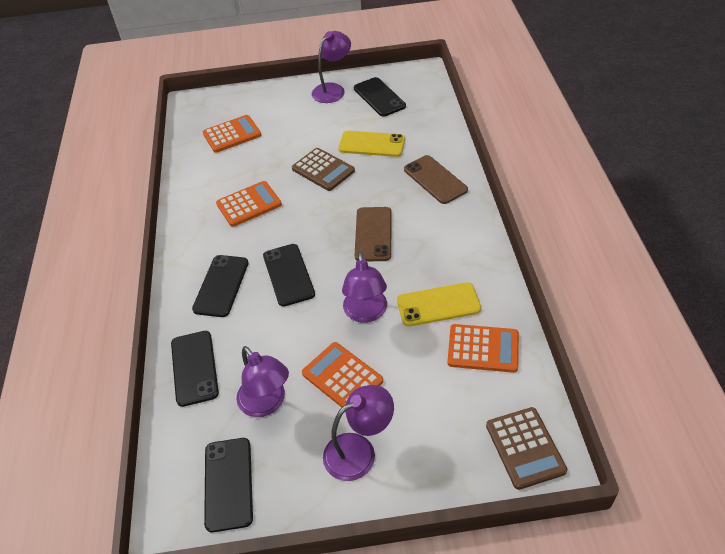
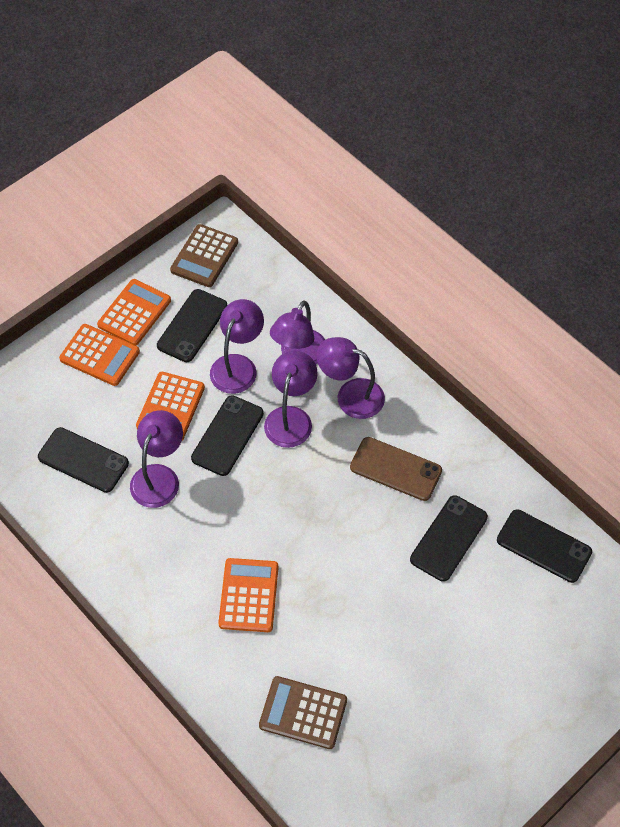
brown phone: 2 -> 1
purple lamp: 4 -> 5
yellow phone: 2 -> 0

